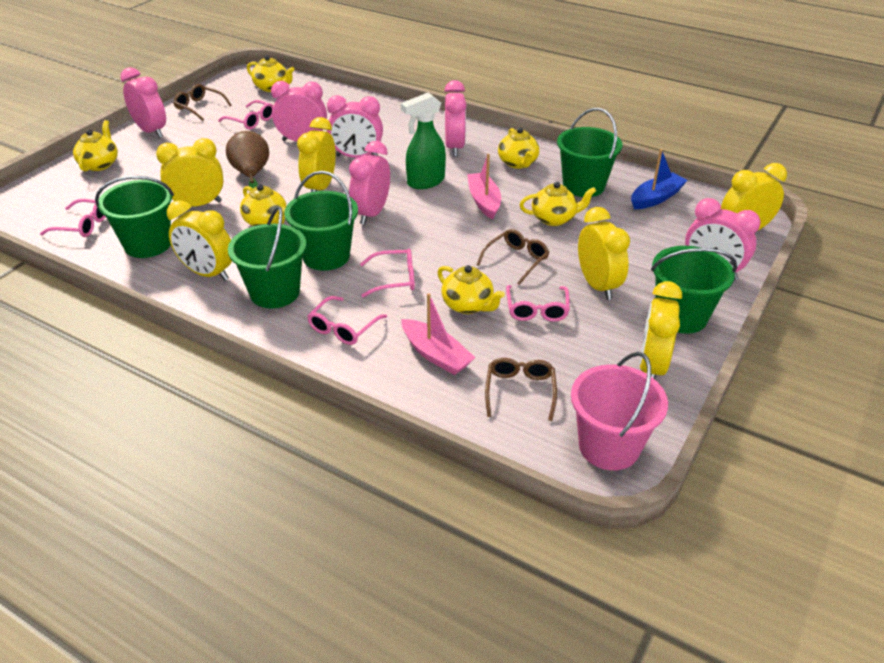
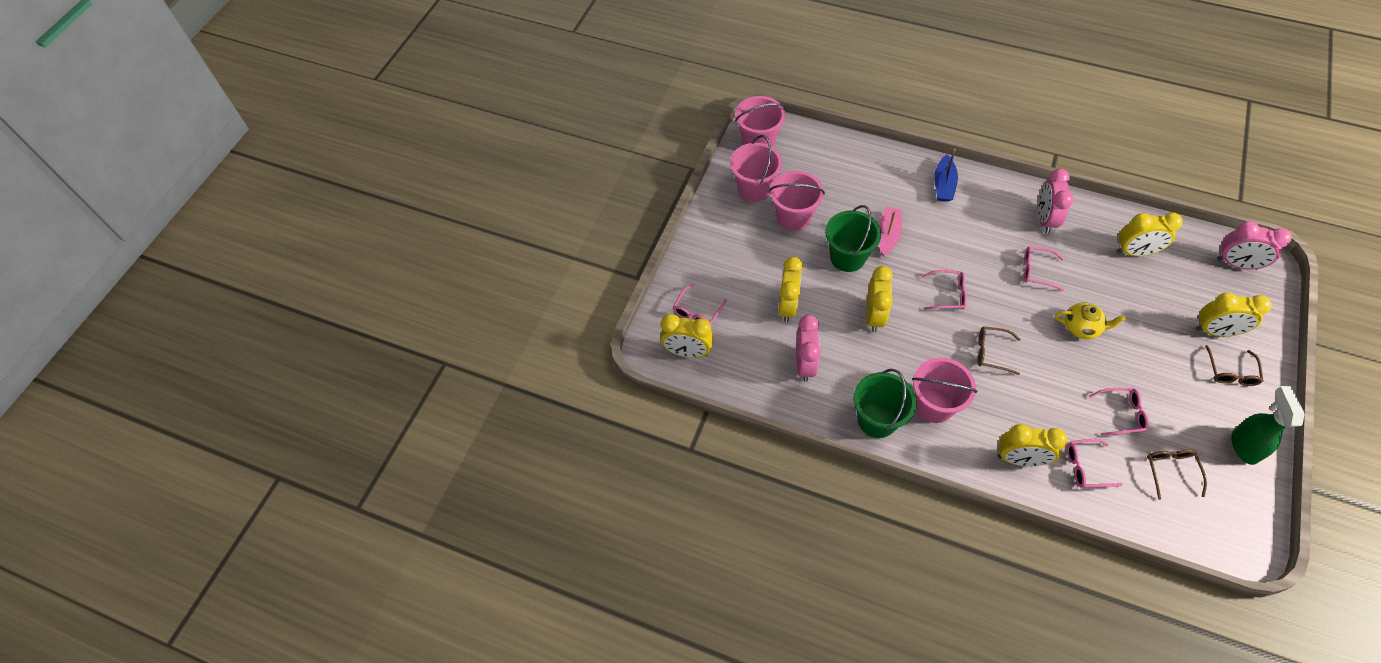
brown pear: 1 -> 0
green bucket: 5 -> 2
pink boat: 2 -> 1
pink bucket: 1 -> 4
pink clock: 6 -> 3
yellow teapot: 6 -> 1

